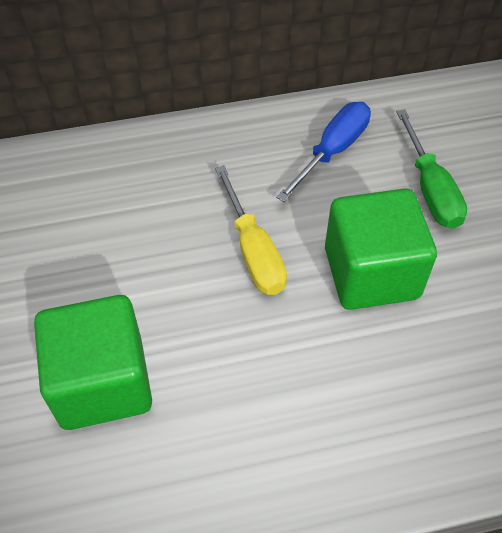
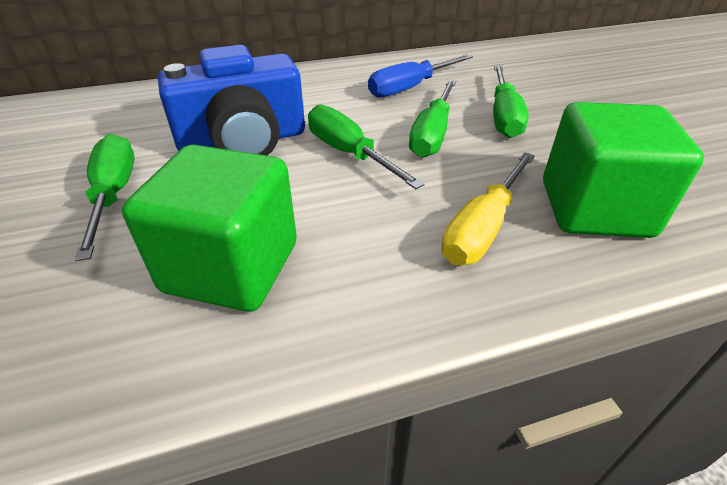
blue camera: 0 -> 1
green screwdriver: 1 -> 4

